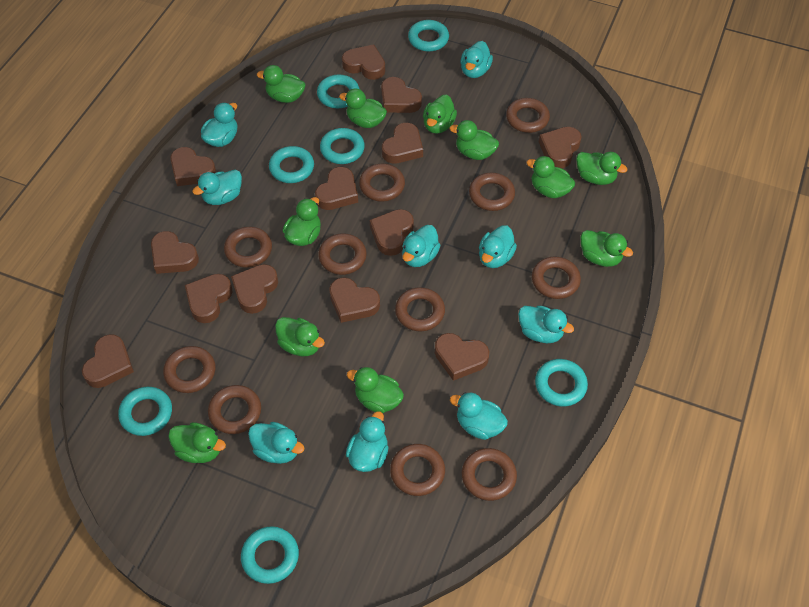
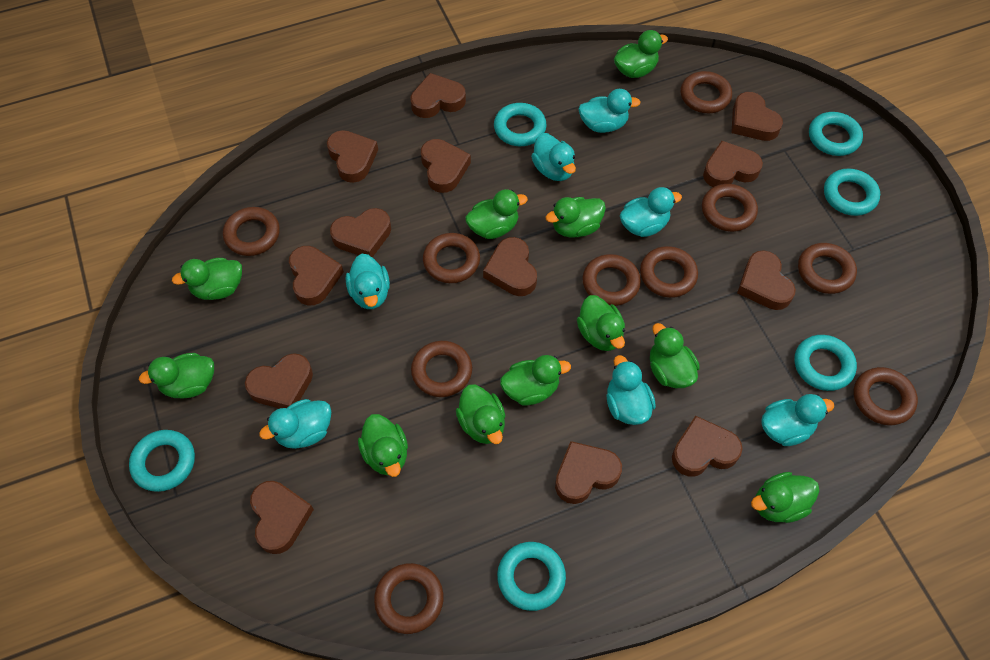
brown ring: 11 -> 10
turquoise duck: 9 -> 7
turquoise ring: 7 -> 6

